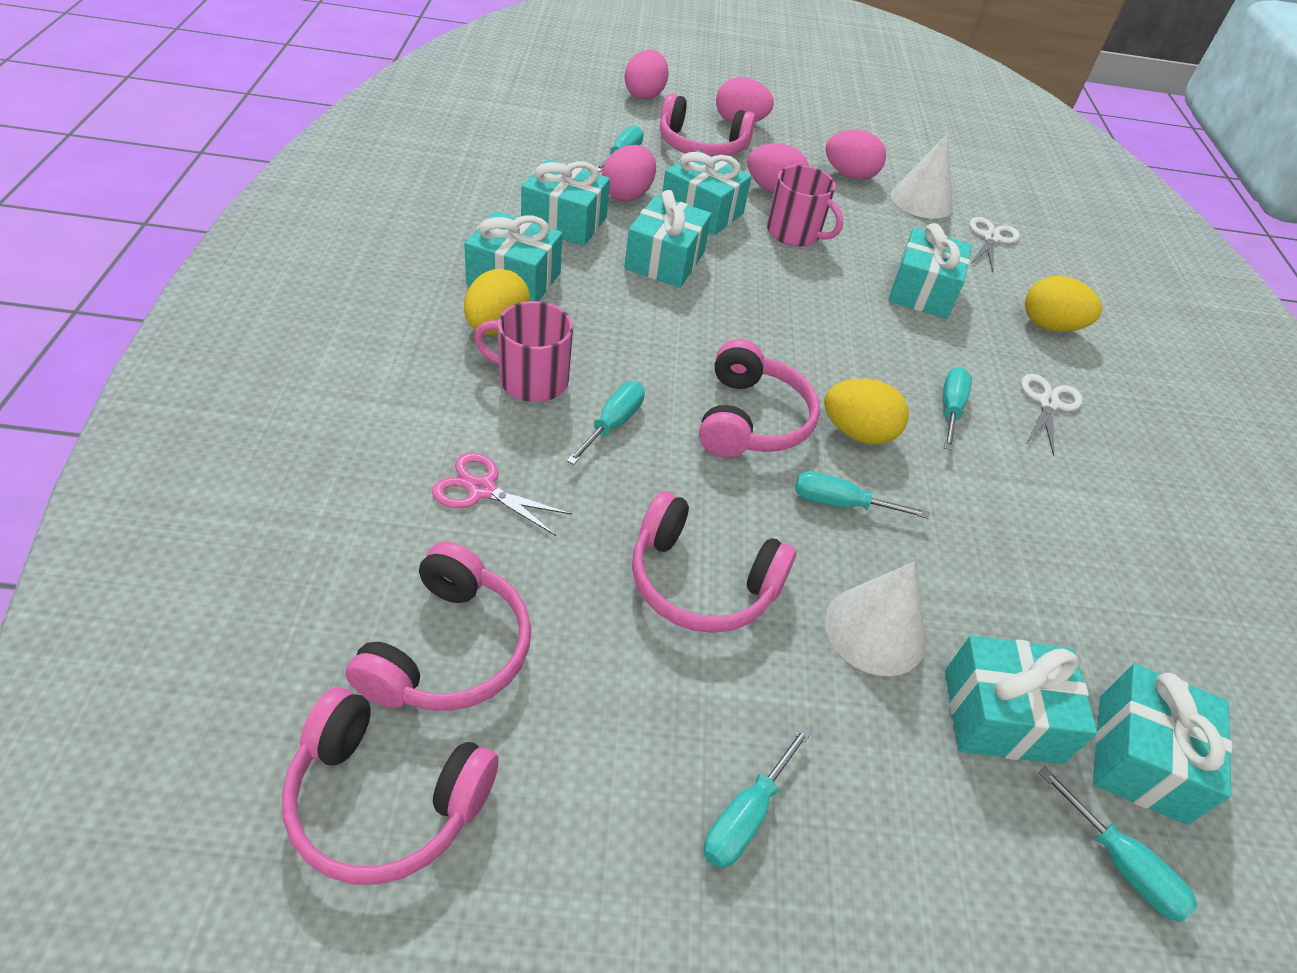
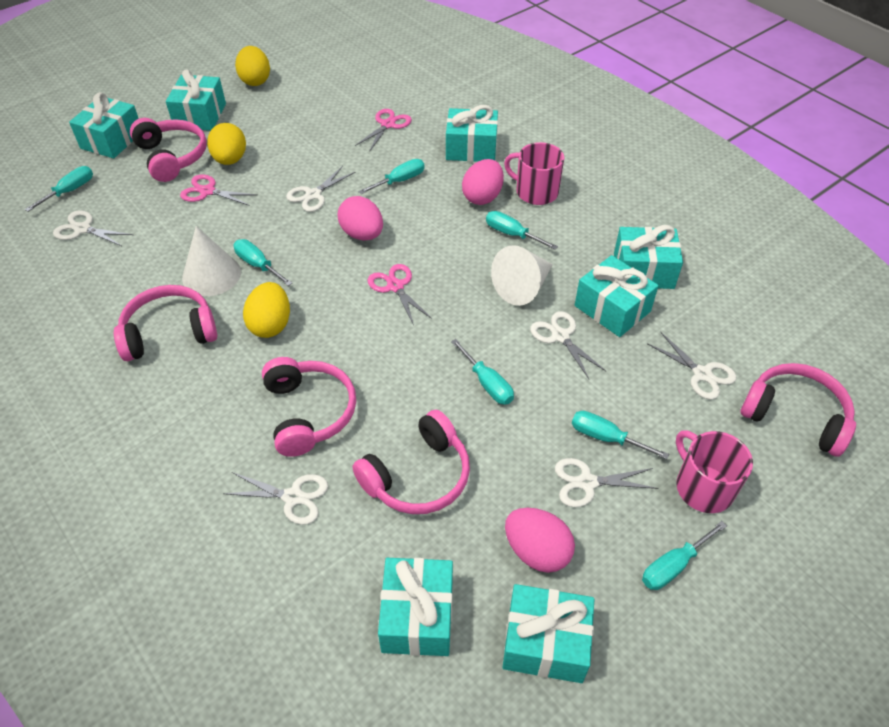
pink egg: 5 -> 3
pink scissors: 1 -> 3
turquoise screwdriver: 6 -> 7
white scissors: 2 -> 6

